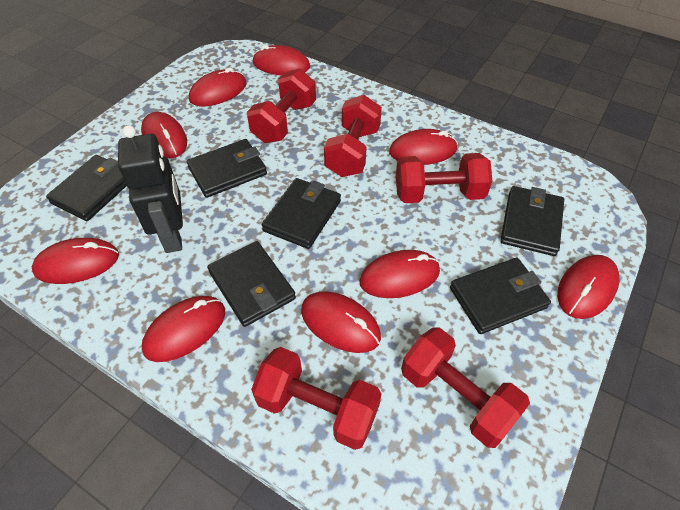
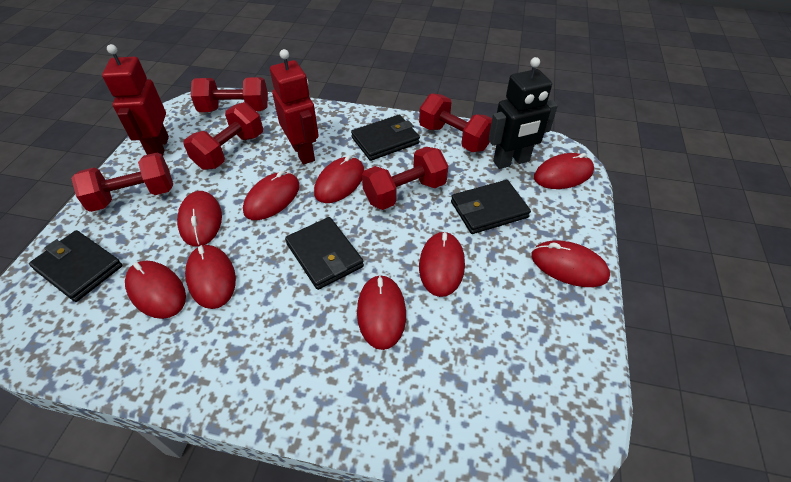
black wallet: 6 -> 4
red robot: 0 -> 2

